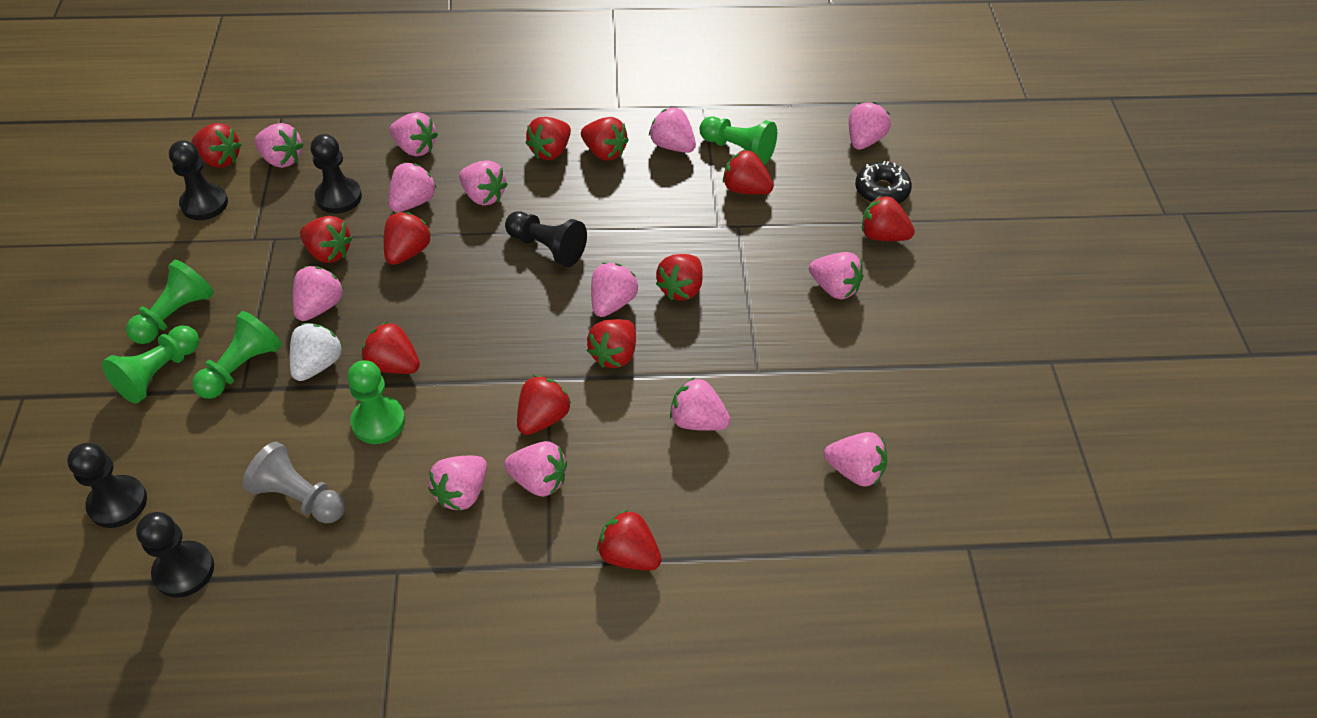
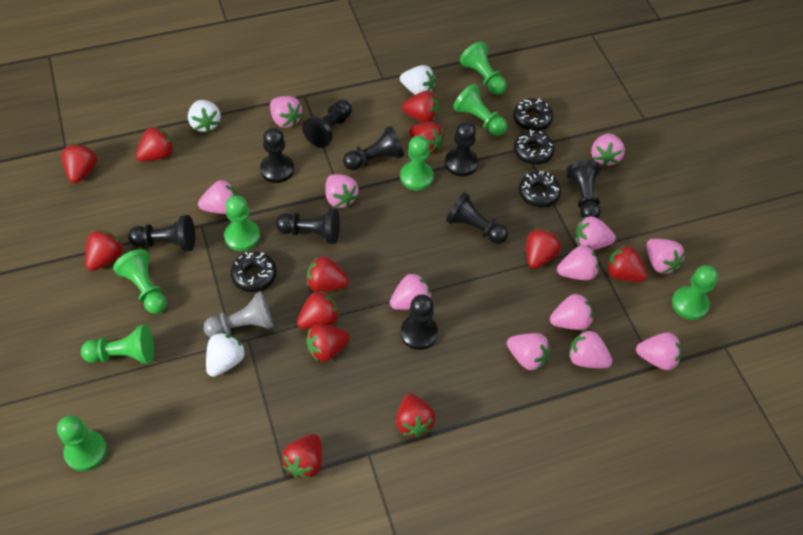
black donut: 1 -> 4
black pawn: 5 -> 9
green pawn: 5 -> 8
pink strawberry: 13 -> 12
white strawberry: 1 -> 3

